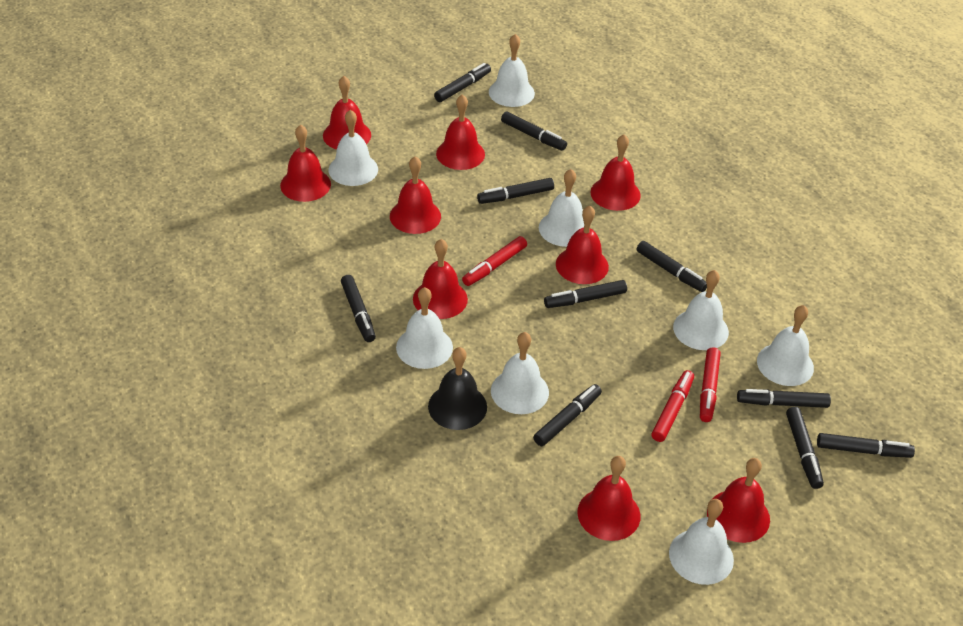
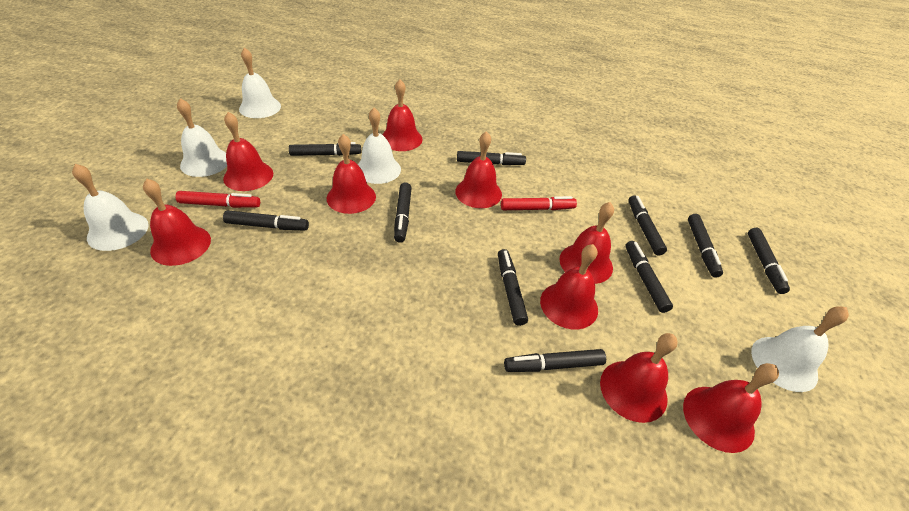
black bell: 1 -> 0
red marker: 3 -> 2
white bell: 8 -> 5

